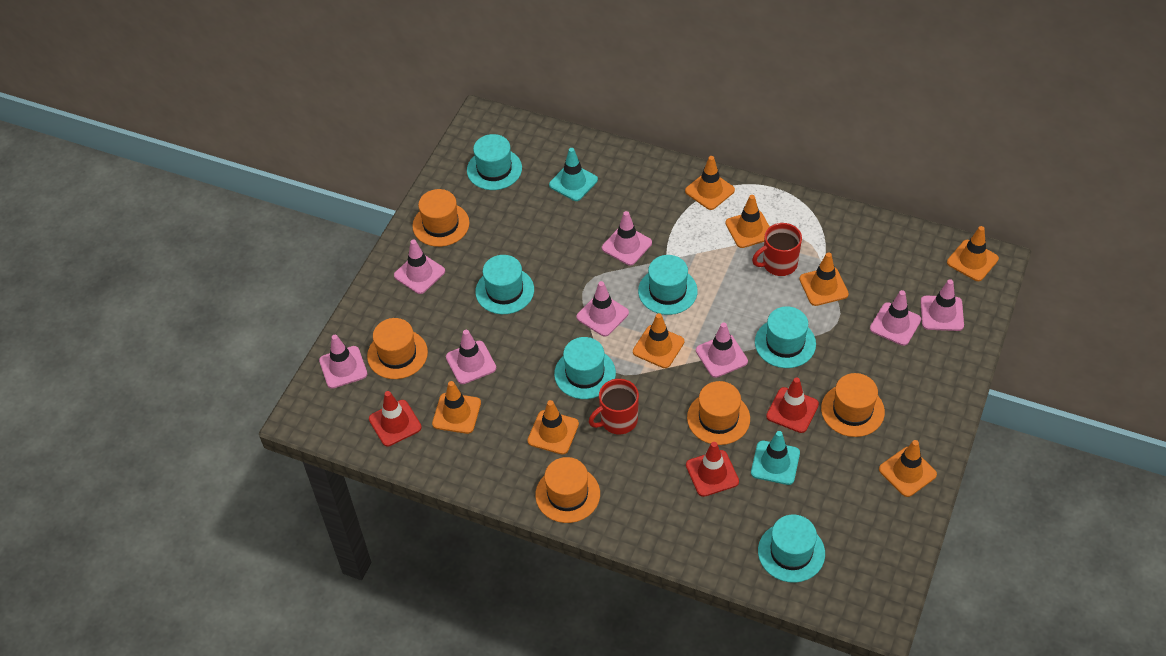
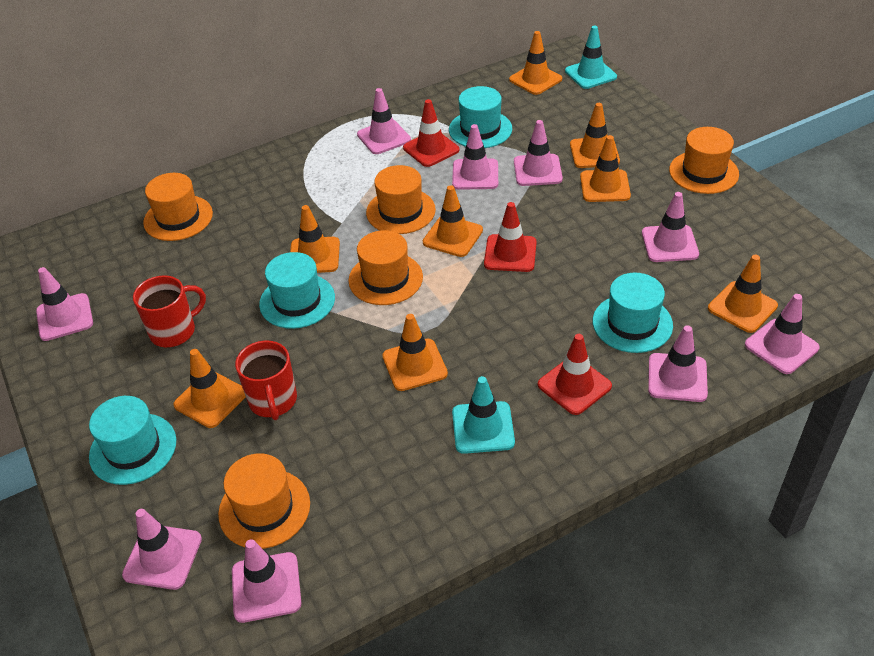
pink traffic cone: 8 -> 9
turquoise hat: 6 -> 4

